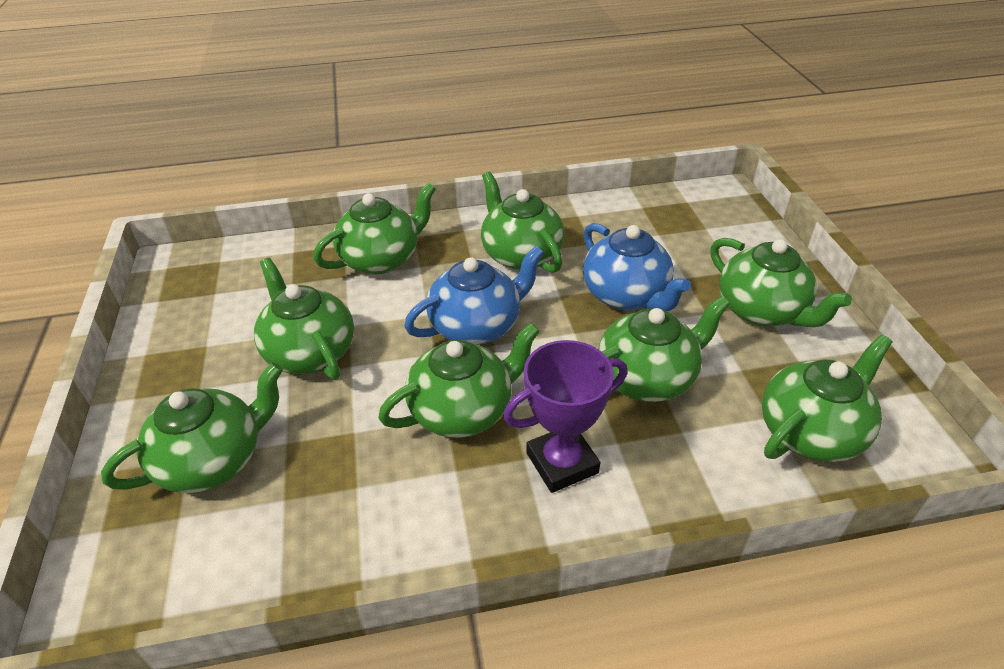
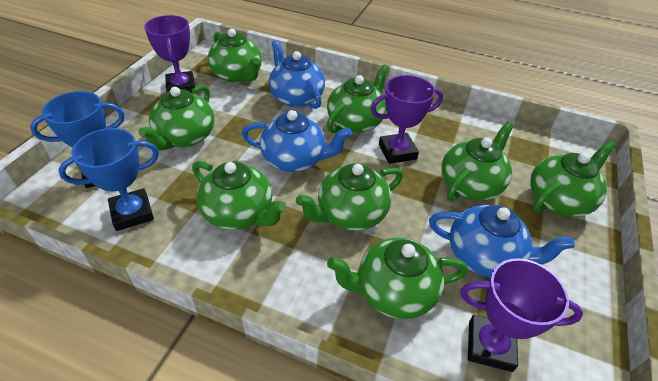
blue teapot: 2 -> 3
blue trophy: 0 -> 2
purple trophy: 1 -> 3

